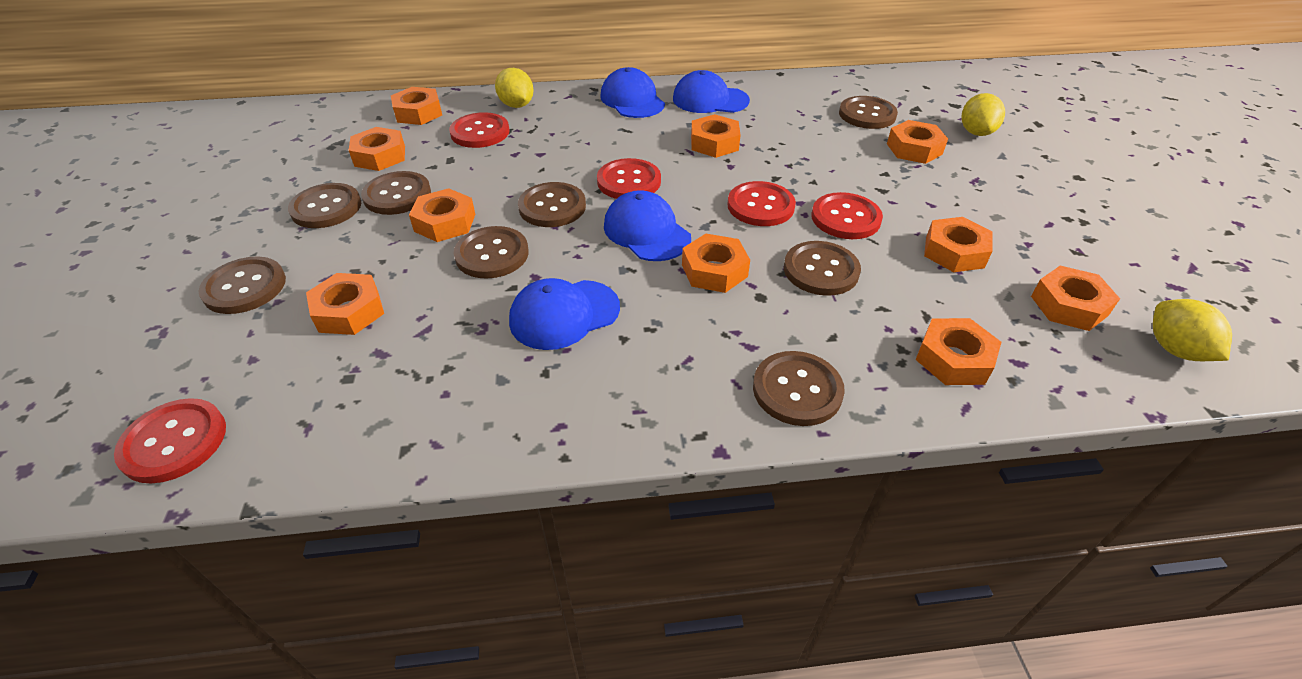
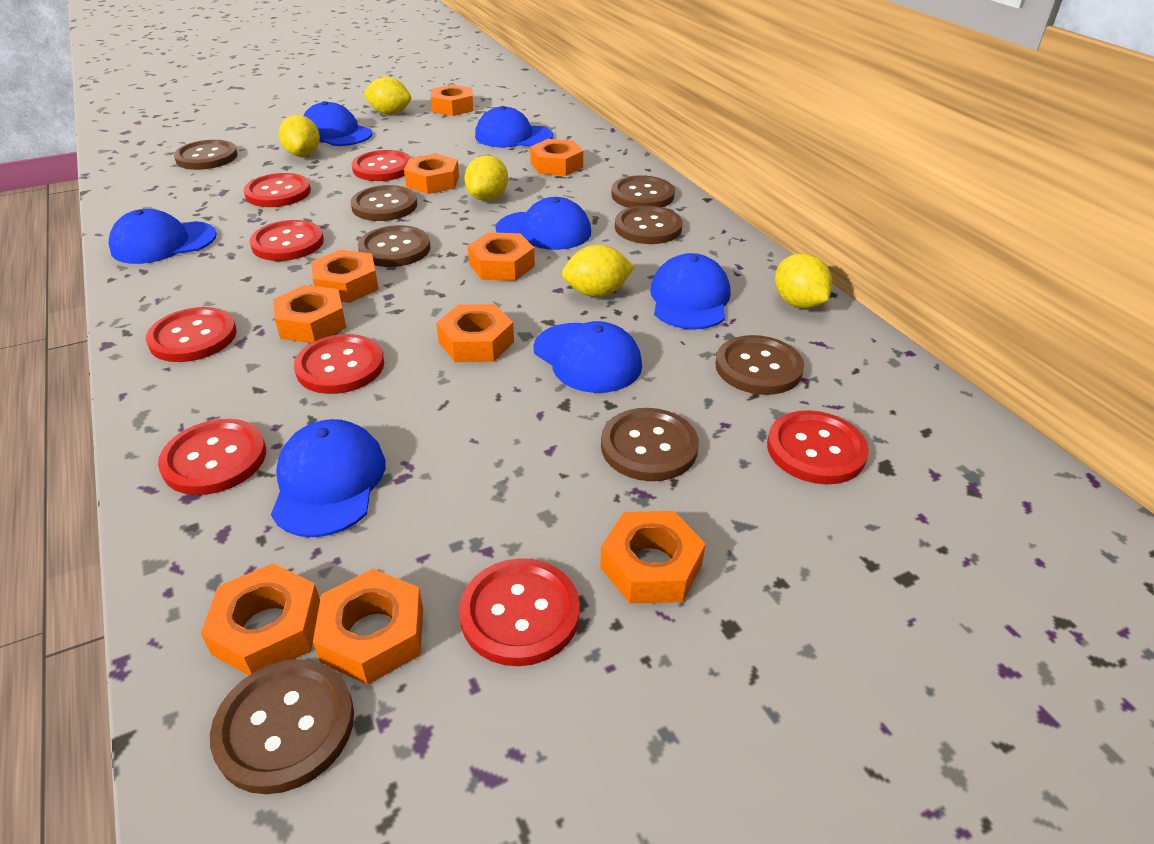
blue cap: 4 -> 7
red button: 5 -> 8
yellow lemon: 3 -> 5

